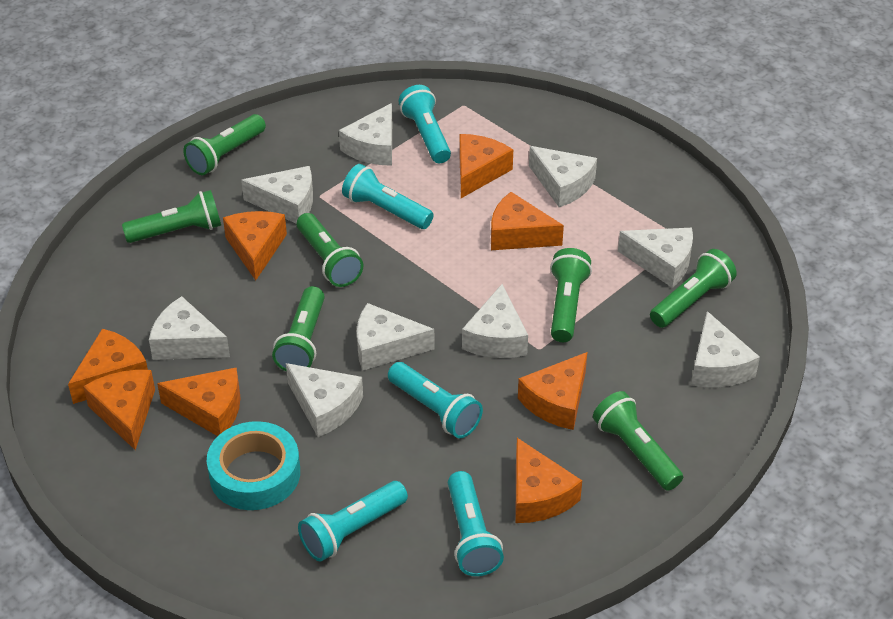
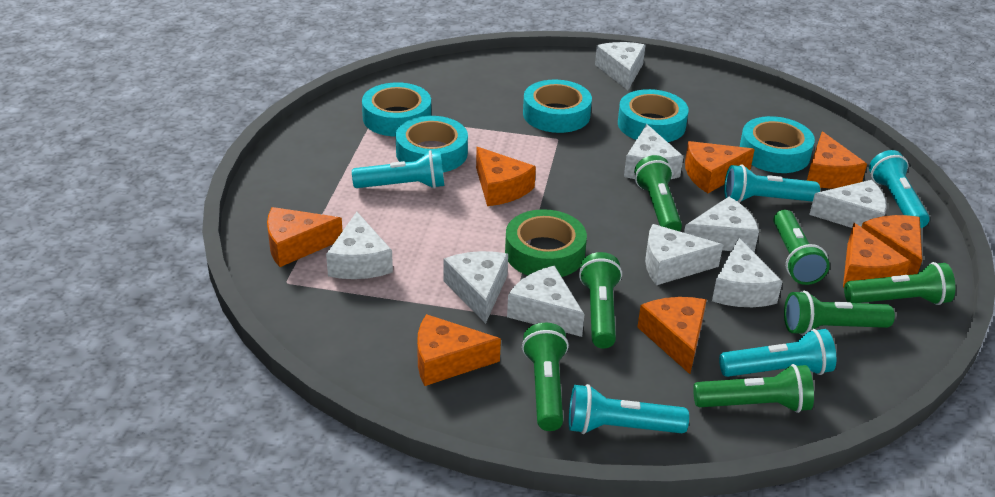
green tape: 0 -> 1
turquoise tape: 1 -> 5

